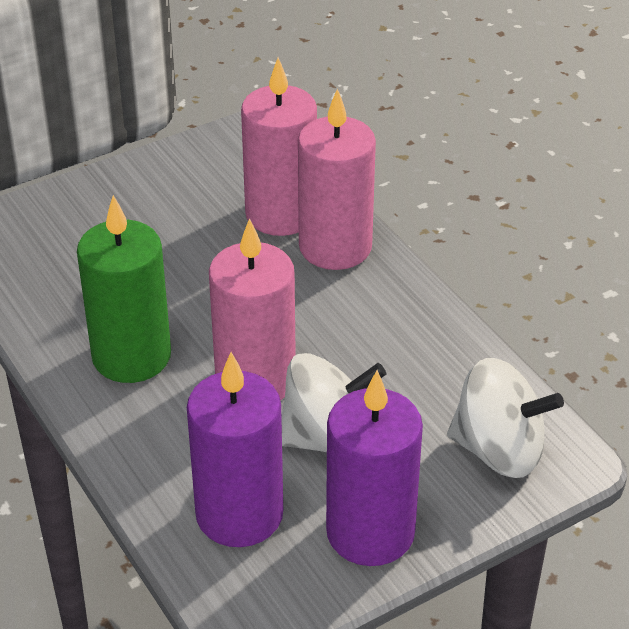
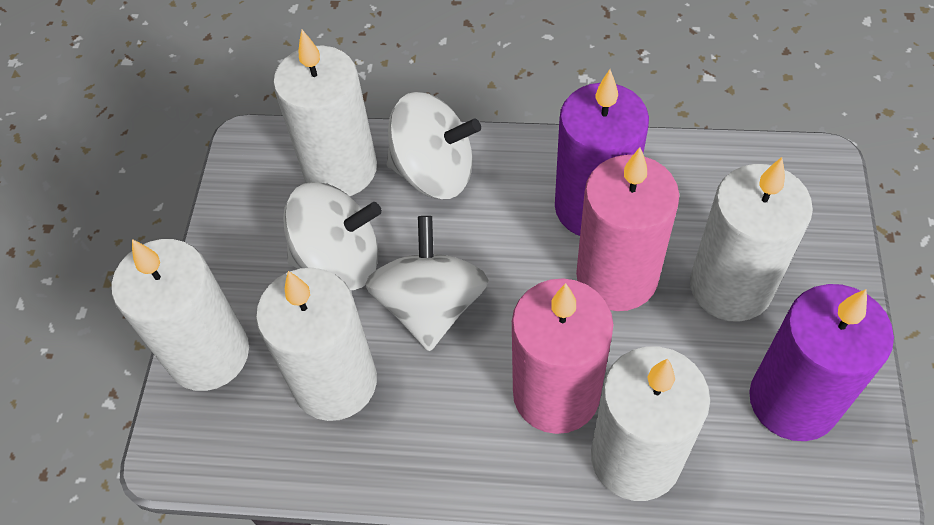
green candle: 1 -> 0
pink candle: 3 -> 2
white candle: 0 -> 5
white spinning top: 2 -> 3

